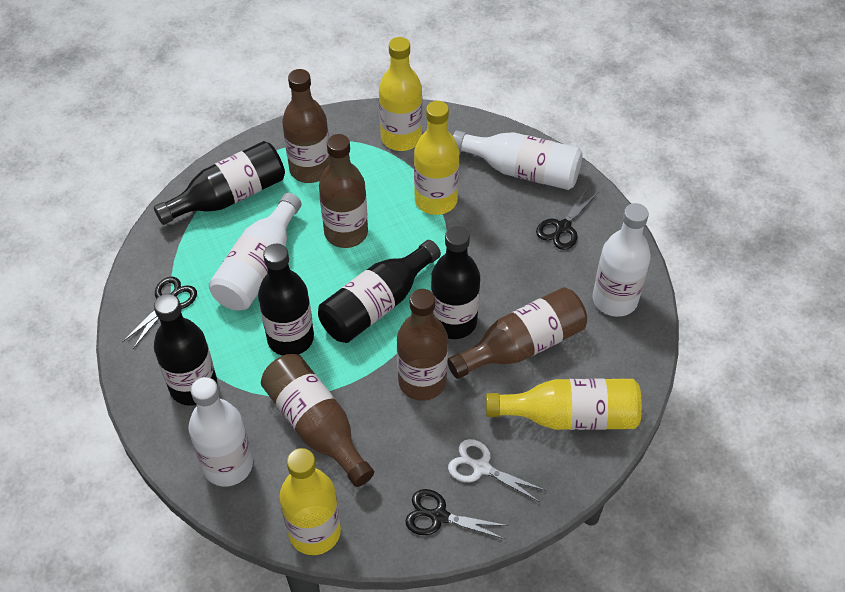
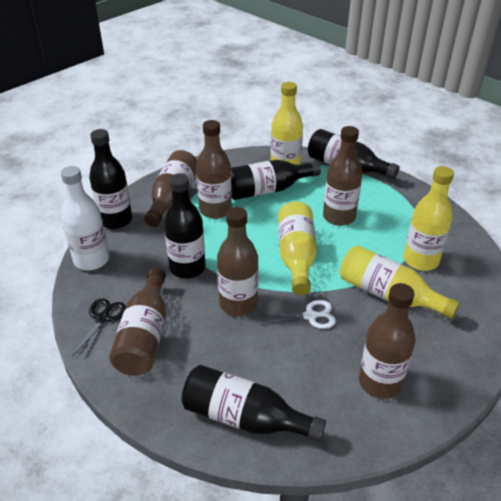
black scissors: 3 -> 1
brown bottle: 5 -> 6
white bottle: 4 -> 1

